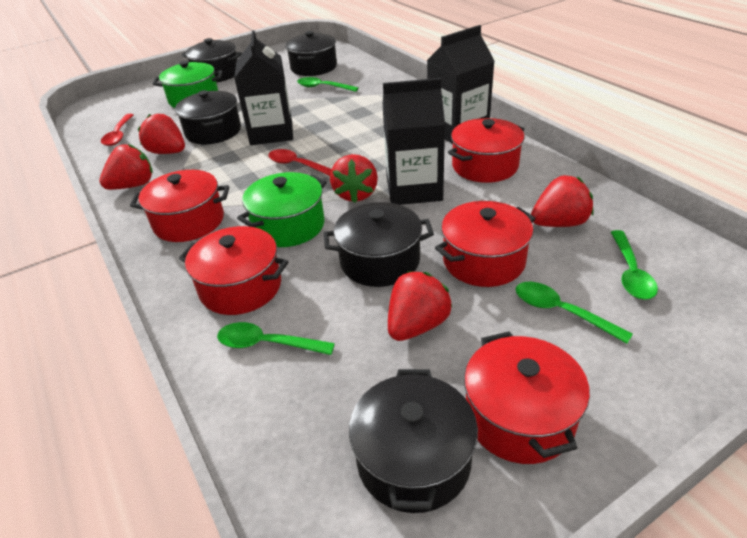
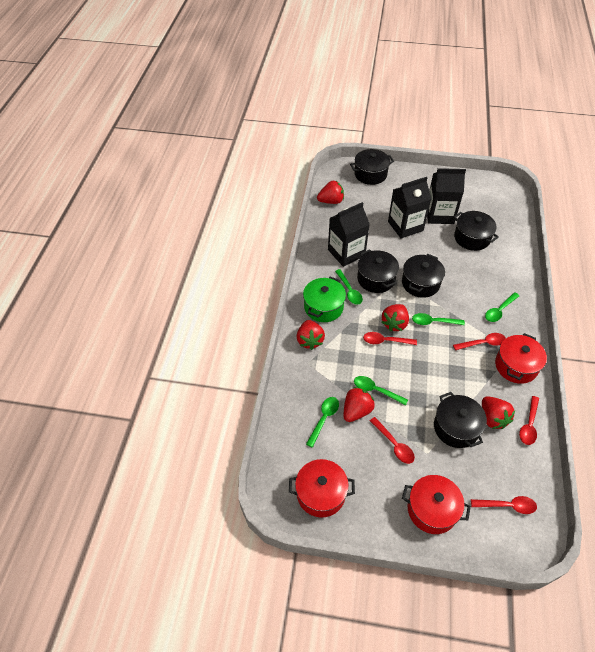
green pot: 2 -> 1
green spoon: 4 -> 5
red pot: 5 -> 3
red spoon: 2 -> 5

